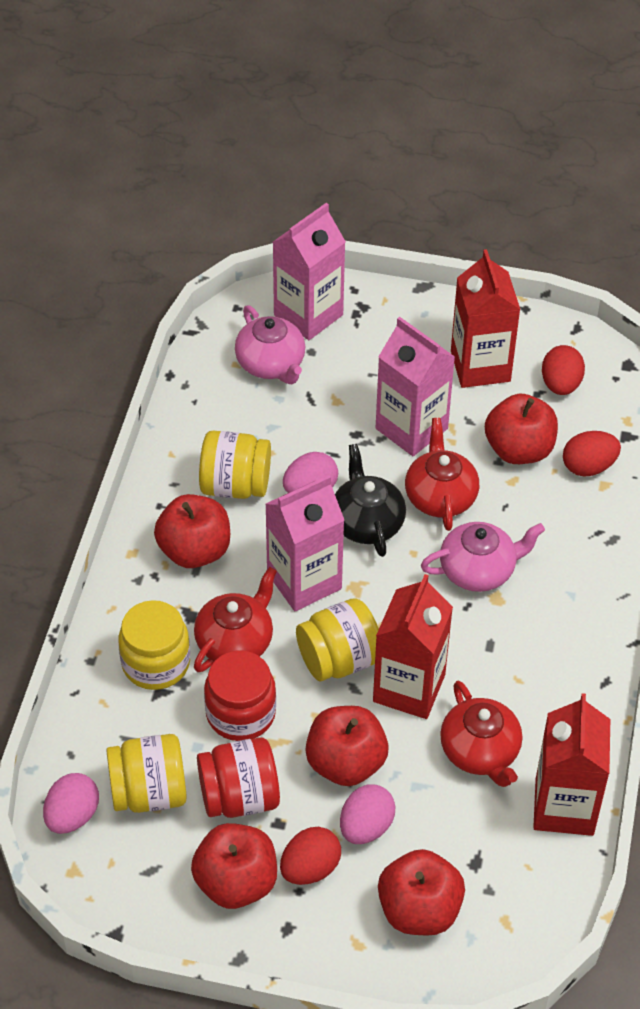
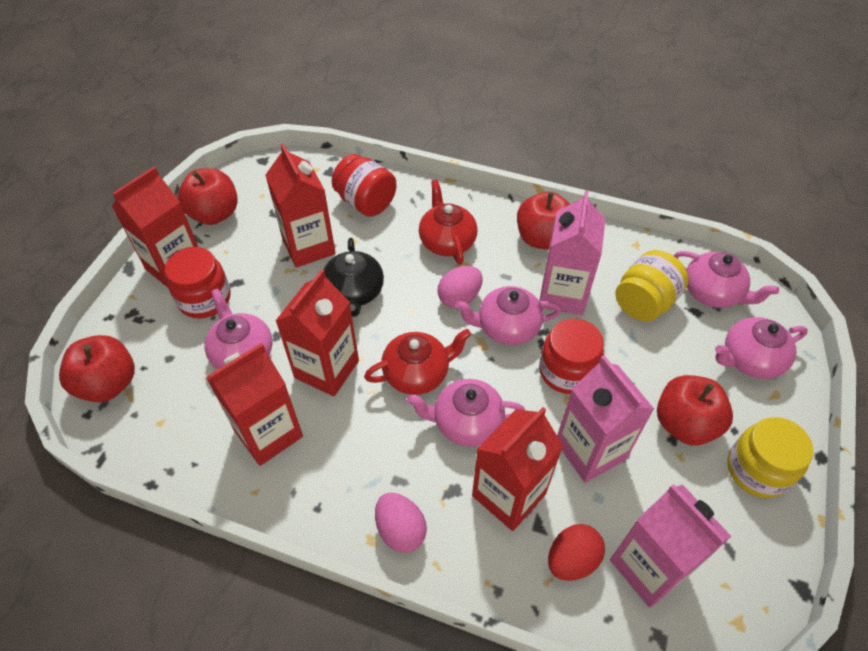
pink egg: 3 -> 2
pink teapot: 2 -> 5
red apple: 5 -> 4
red carton: 3 -> 5
red egg: 3 -> 1
red jar: 2 -> 3
red teapot: 3 -> 2
yellow jar: 4 -> 2

